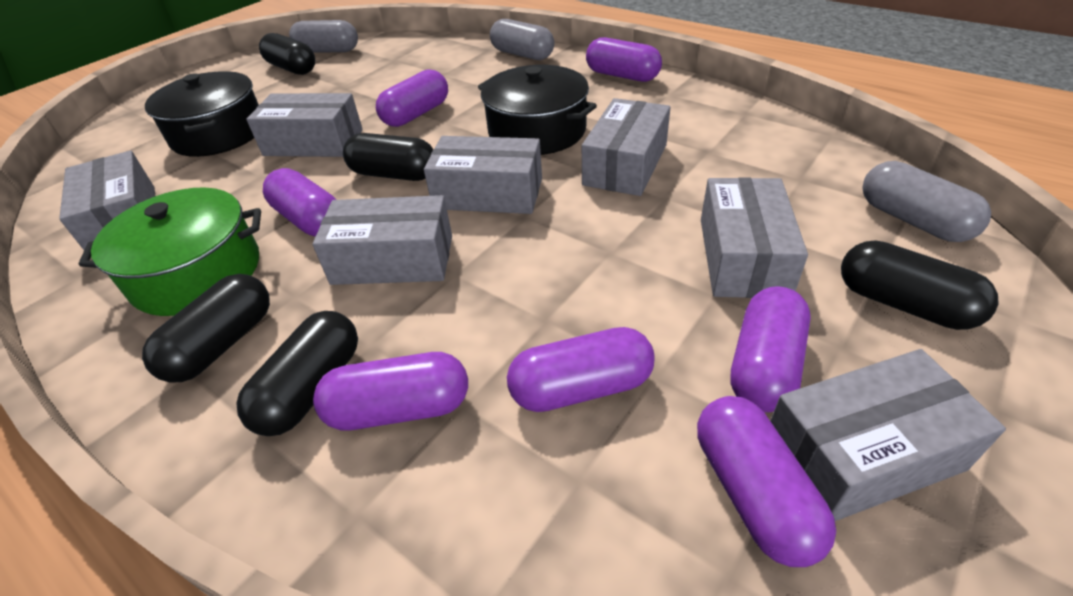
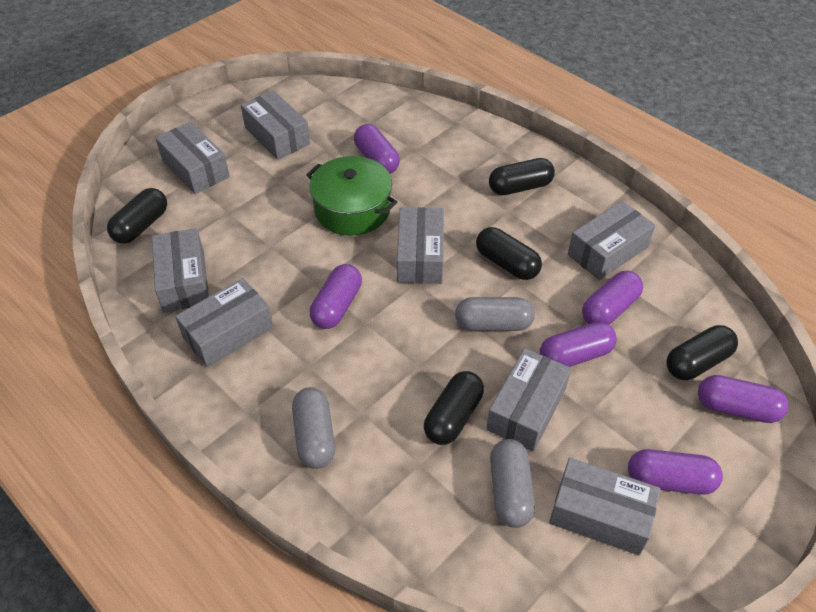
black pot: 2 -> 0
grey box: 7 -> 8
purple capsule: 7 -> 6

